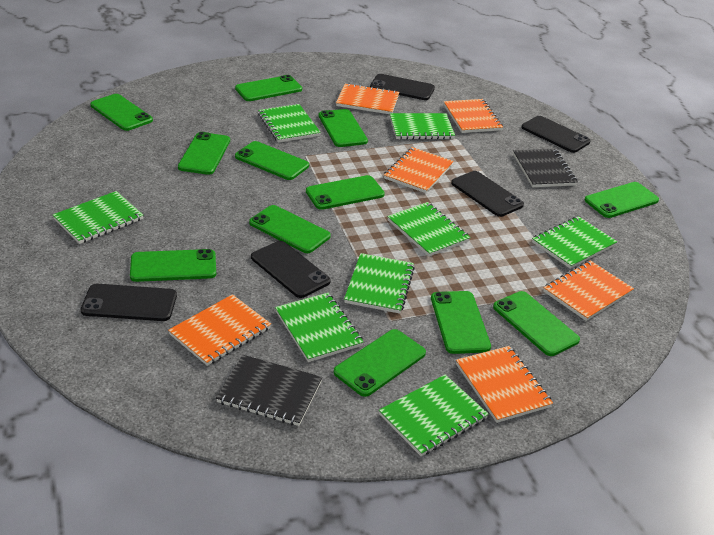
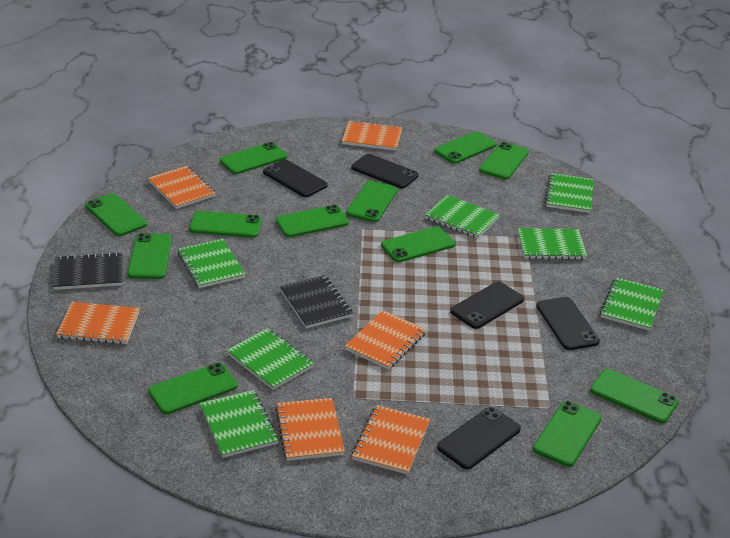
green notebook: 8 -> 7

